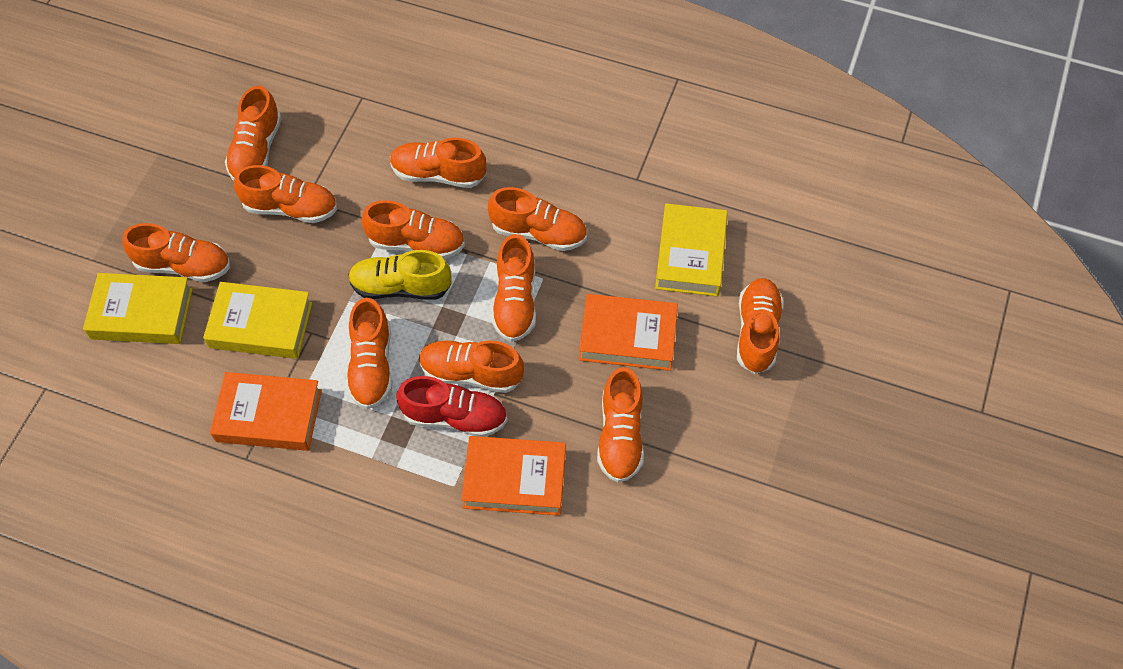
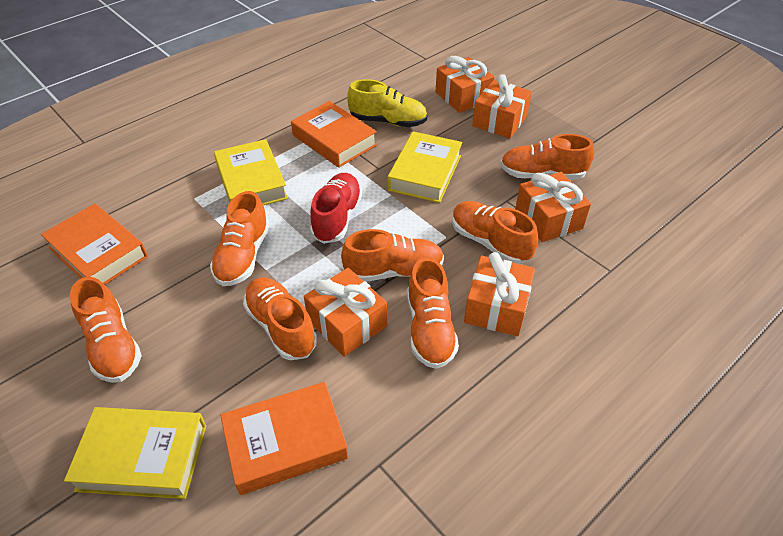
orange gift: 0 -> 5
orange shoe: 11 -> 7

